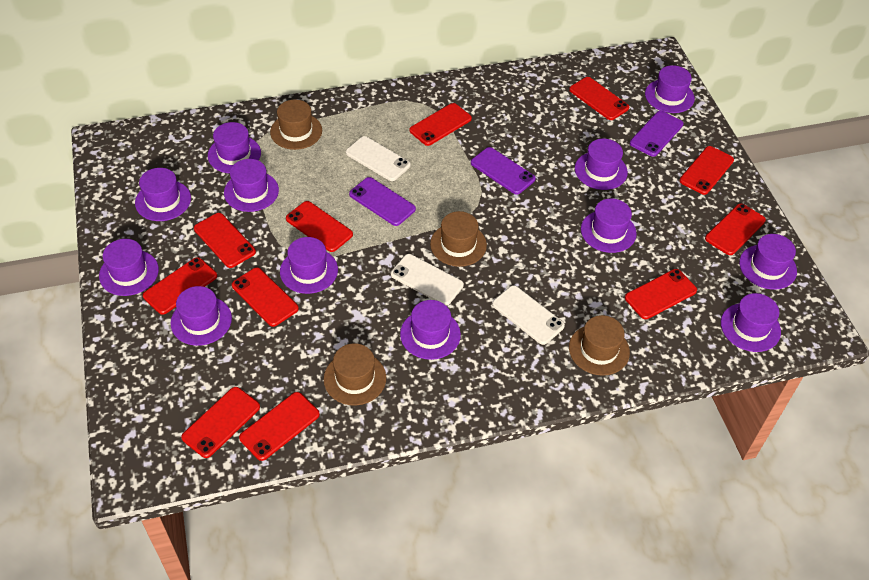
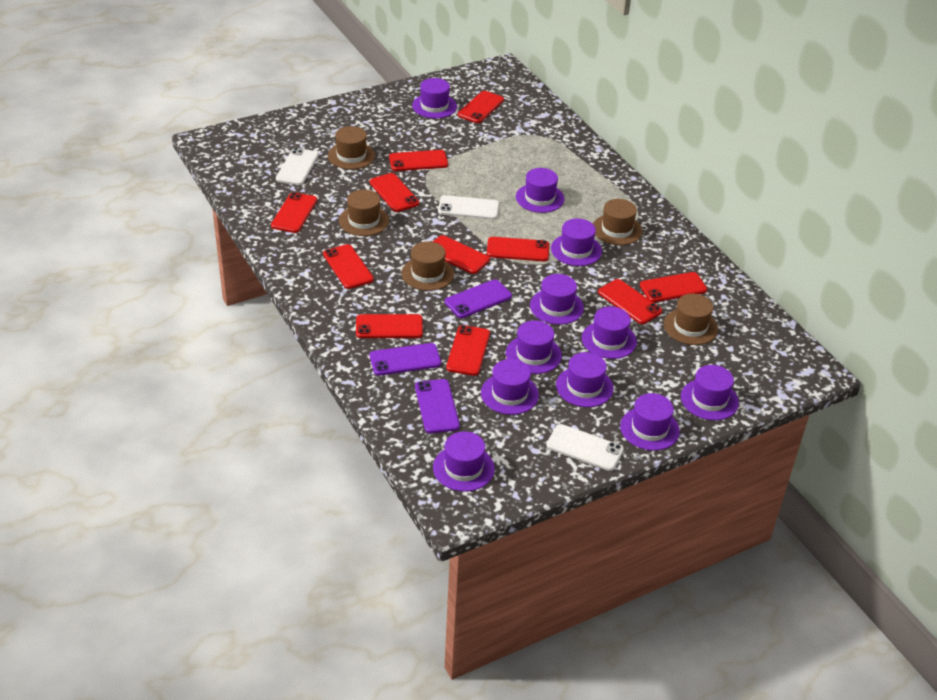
brown hat: 4 -> 5
purple hat: 12 -> 11

